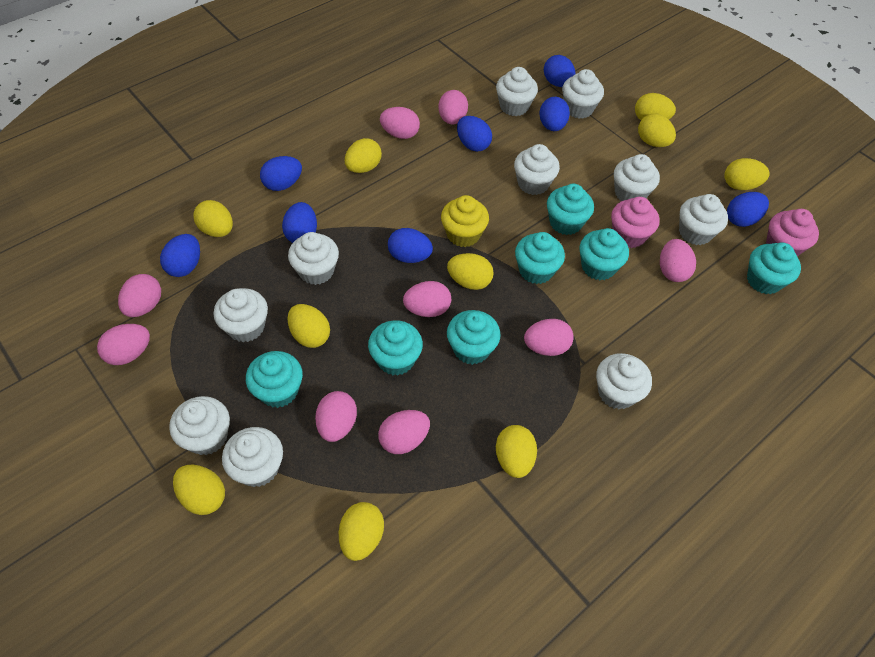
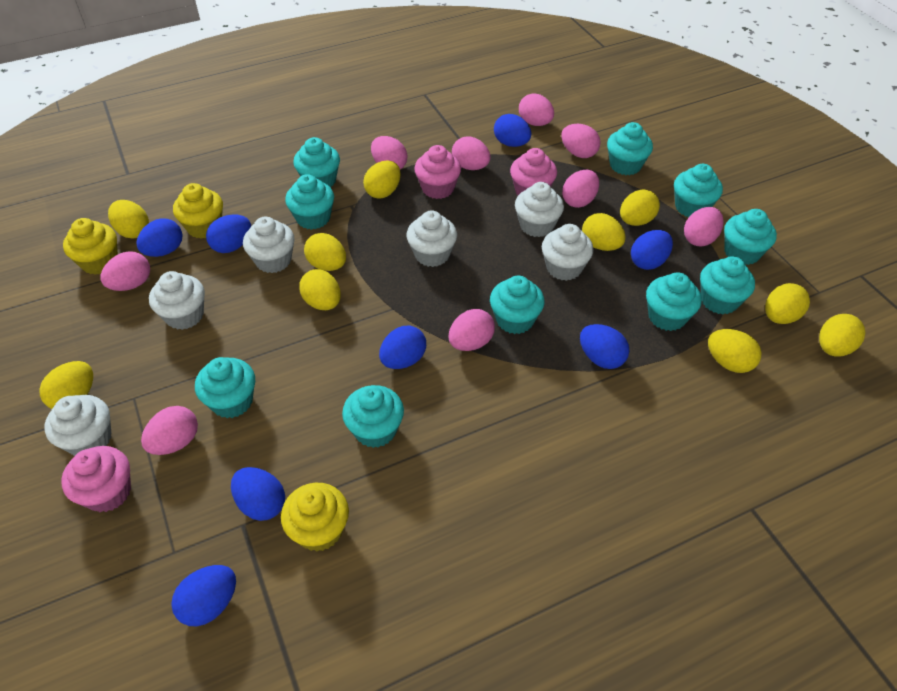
pink cupcake: 2 -> 3
turquoise cupcake: 7 -> 10
white cupcake: 10 -> 6
yellow cupcake: 1 -> 3

